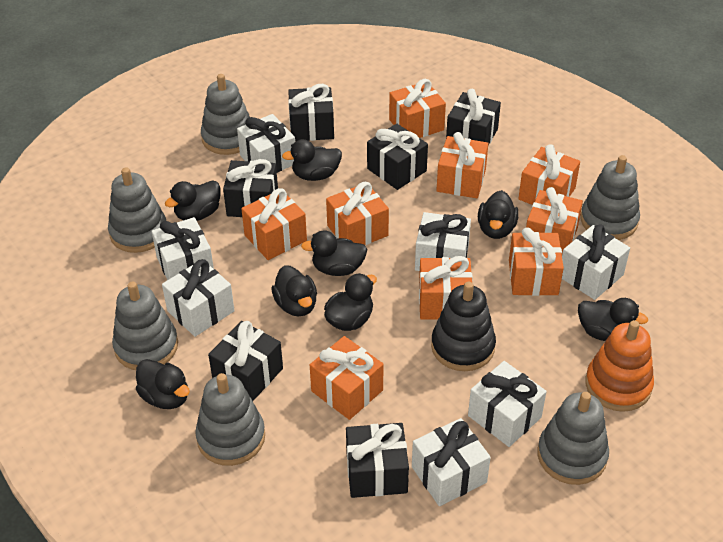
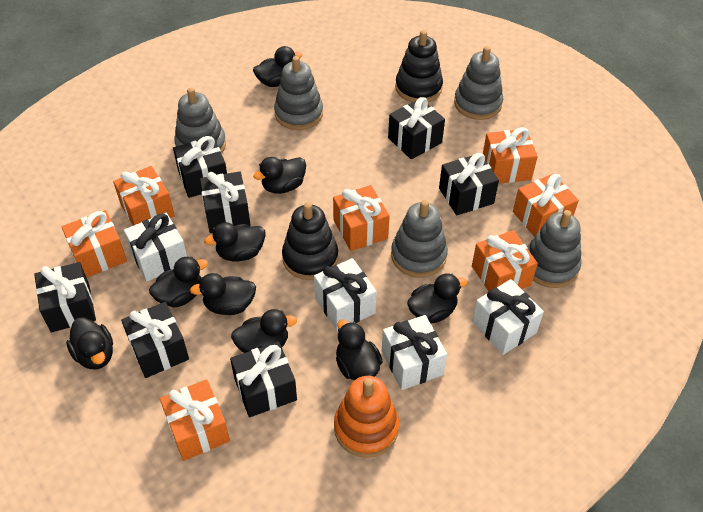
black duck: 8 -> 9
black gift: 6 -> 7
black stacking toy: 1 -> 2
grey stacking toy: 6 -> 5
orange gift: 9 -> 7
white gift: 7 -> 4

